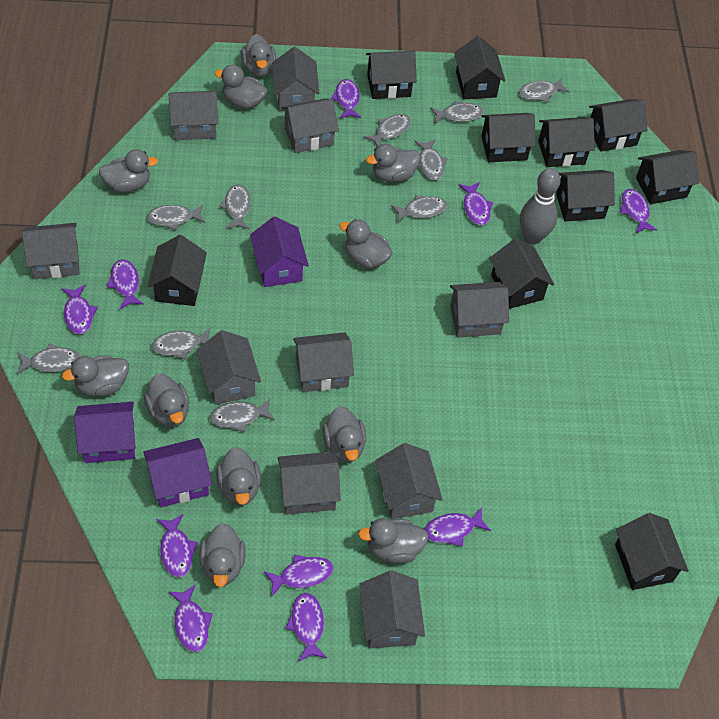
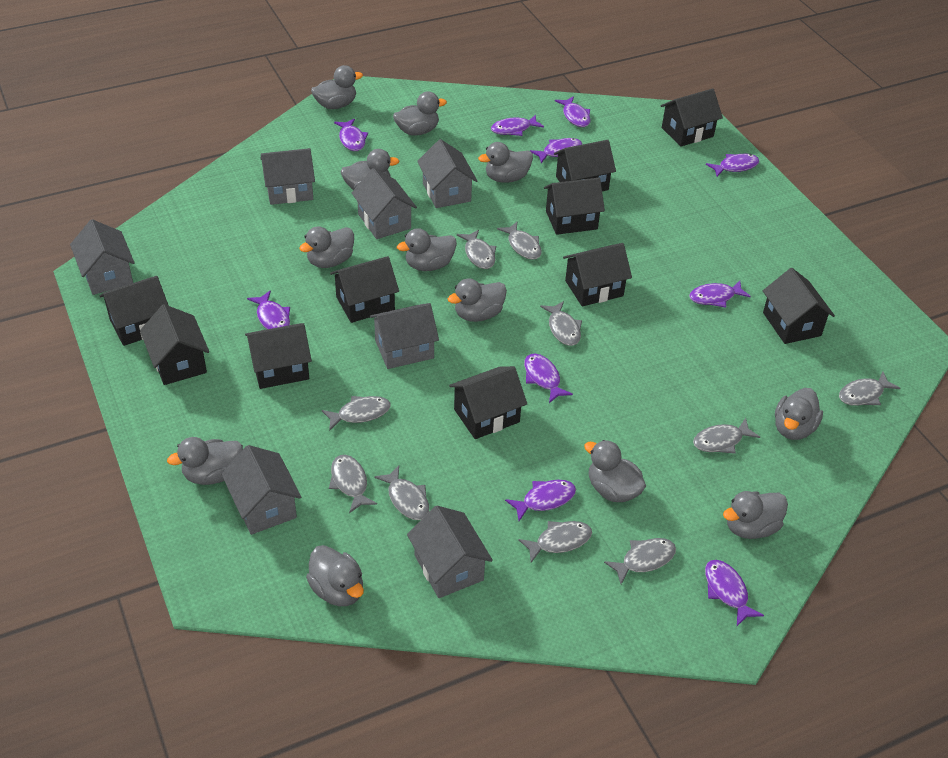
grey bowling pin: 1 -> 0
grey duck: 11 -> 12
grey house: 10 -> 7
purple house: 3 -> 0

